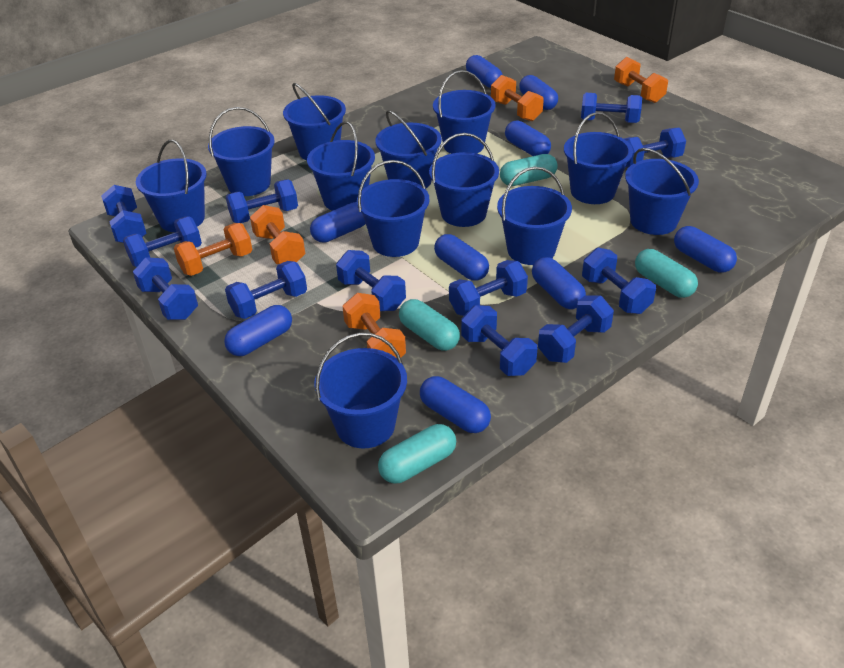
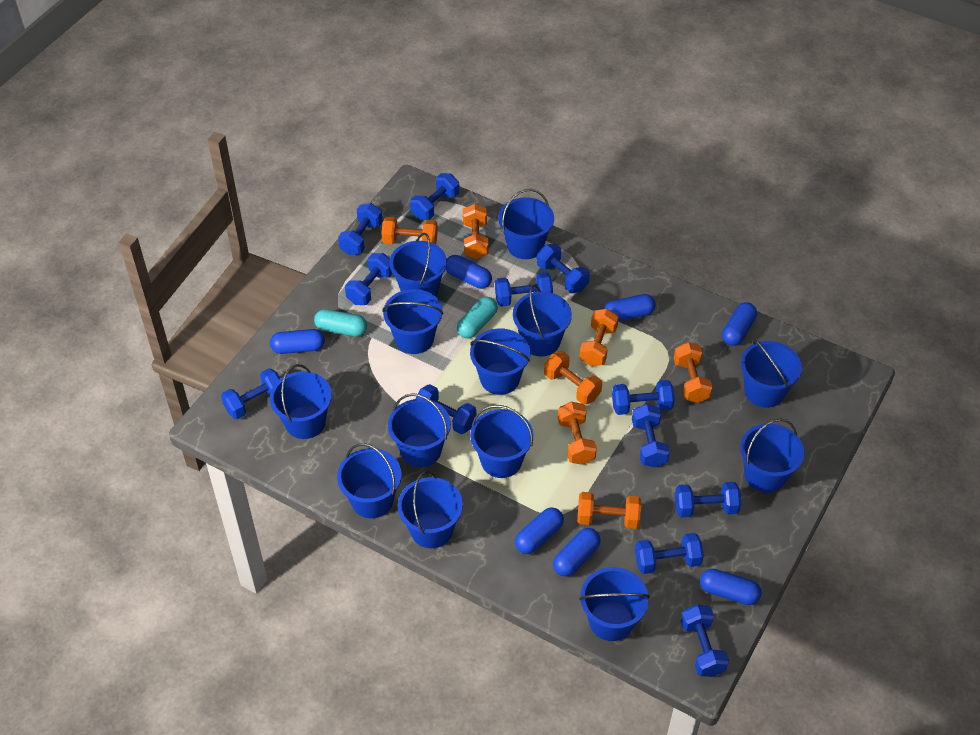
blue bucket: 12 -> 13
blue capsule: 9 -> 7
orange dumbbell: 5 -> 7
turquoise capsule: 4 -> 2

